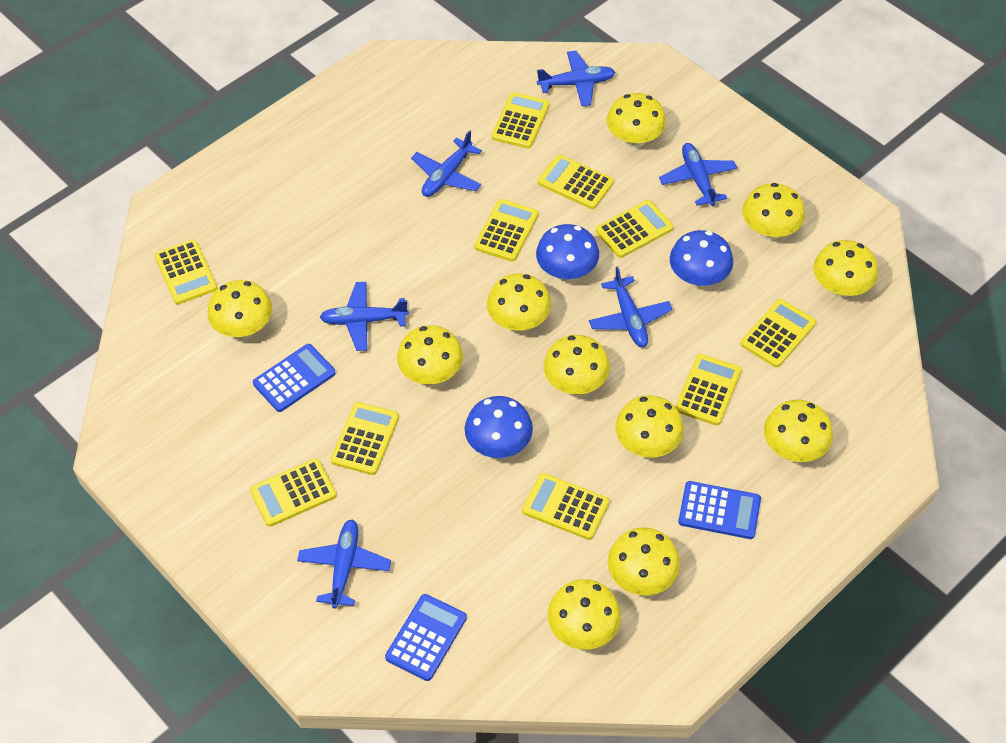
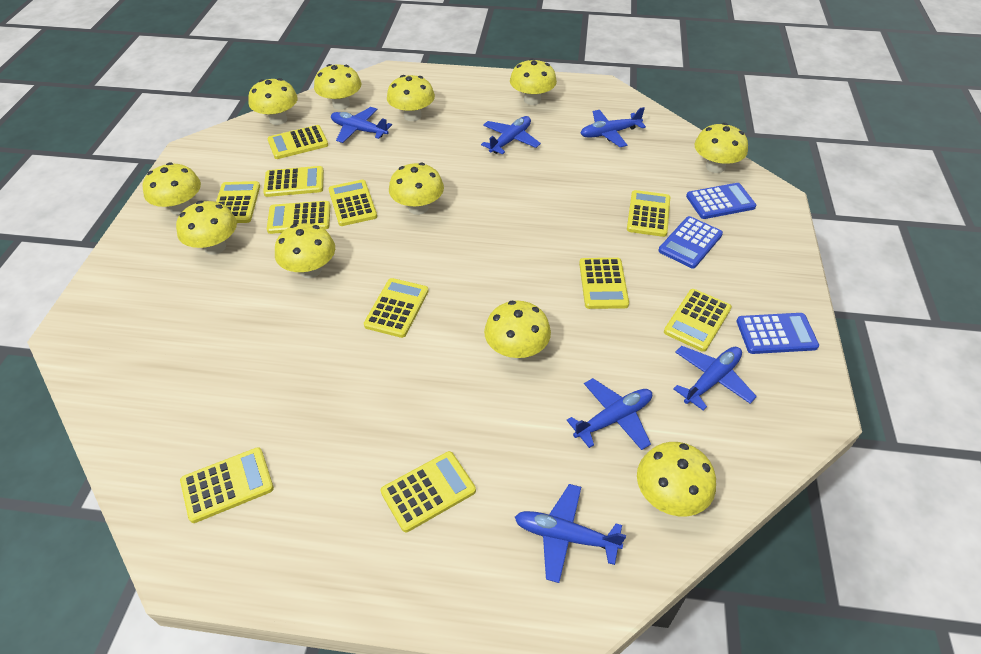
blue mushroom: 3 -> 0
yellow calculator: 10 -> 11

